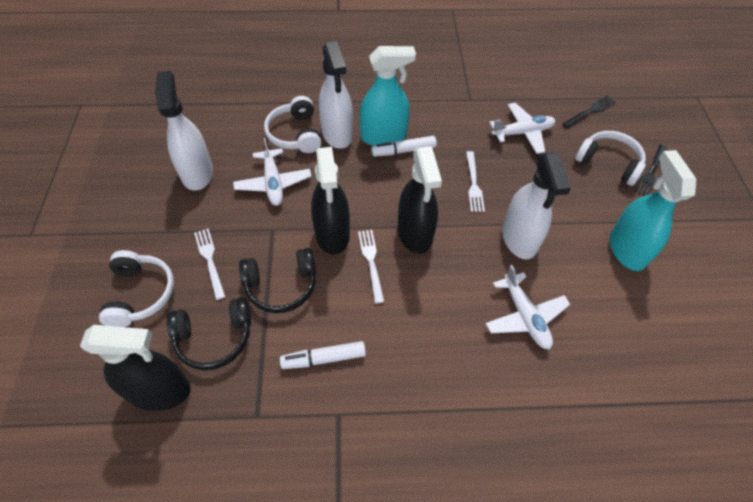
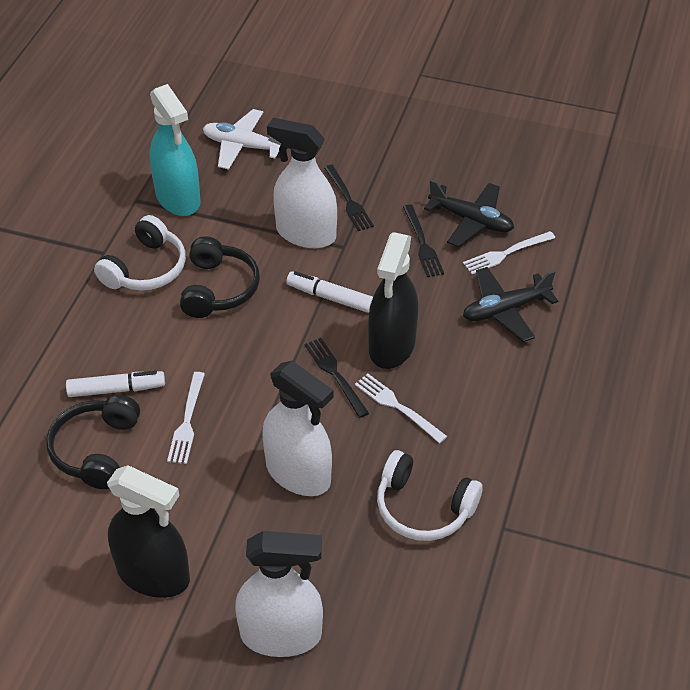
black fork: 2 -> 3
black plane: 0 -> 2
black spray bottle: 3 -> 2
turquoise spray bottle: 2 -> 1
white headphones: 3 -> 2
white plane: 3 -> 1

